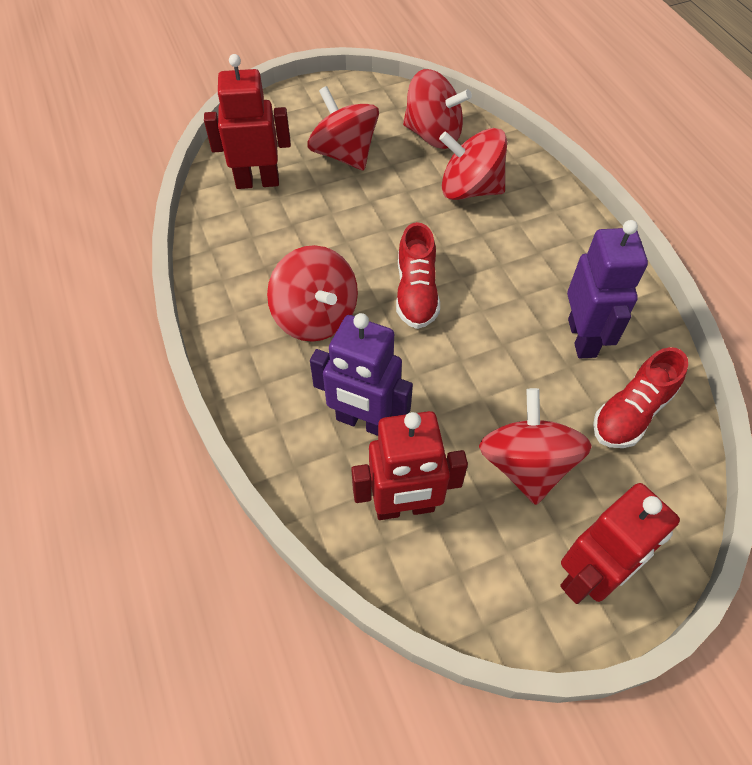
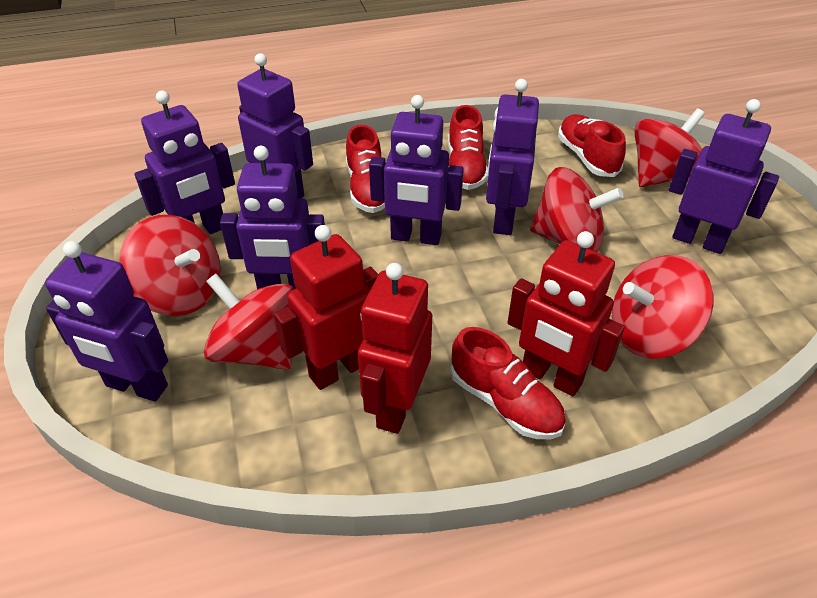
purple robot: 2 -> 7
red shoe: 2 -> 4

